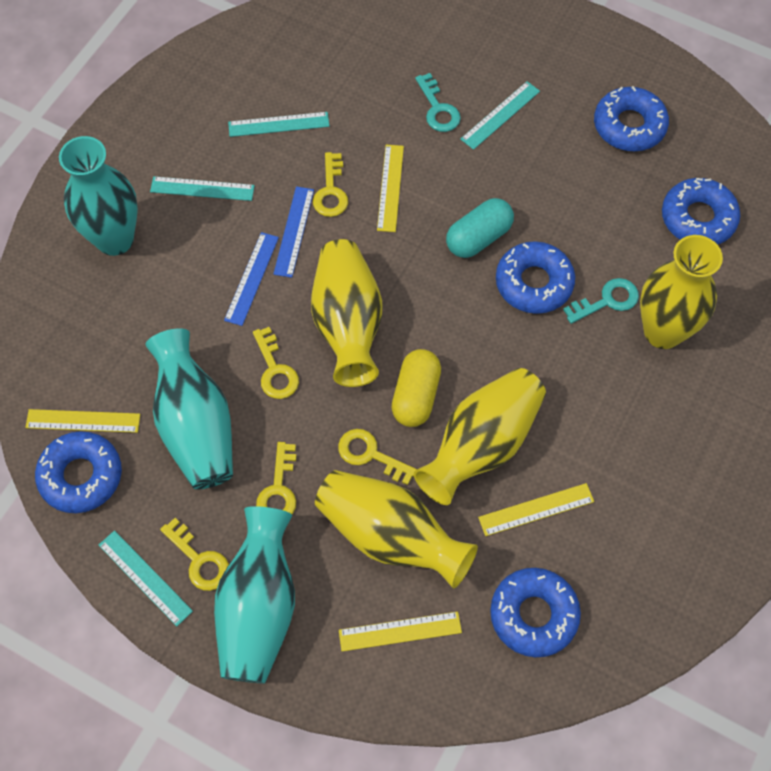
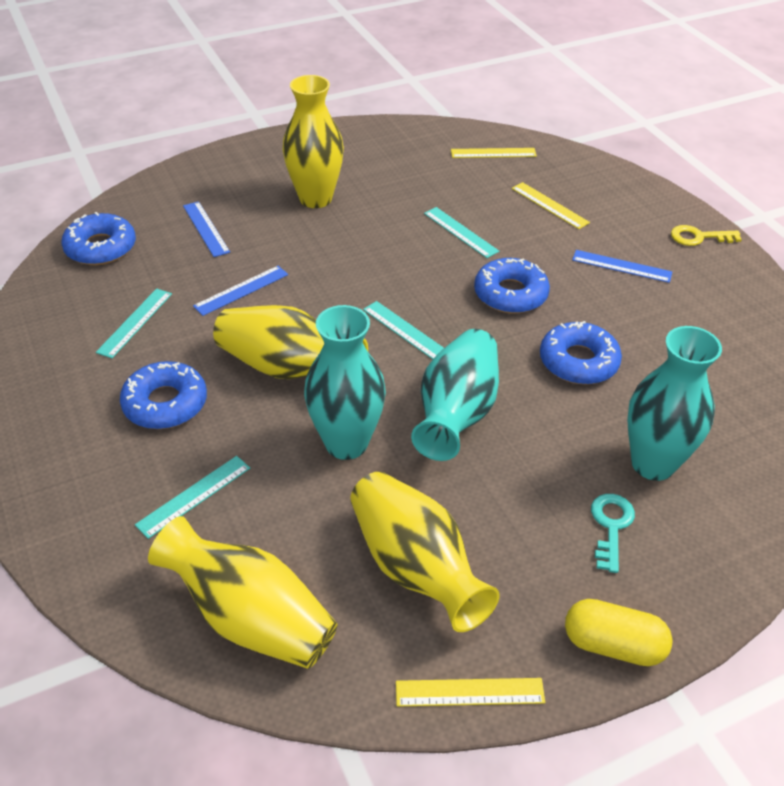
blue donut: 5 -> 4
blue ruler: 2 -> 3
turquoise capsule: 1 -> 0
turquoise key: 2 -> 1
yellow key: 5 -> 1
yellow ruler: 4 -> 3

